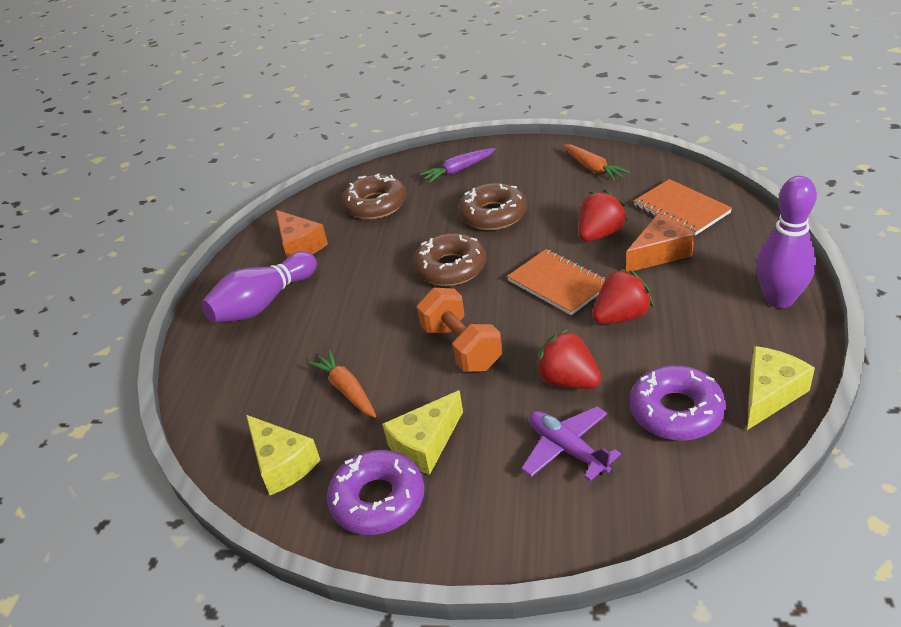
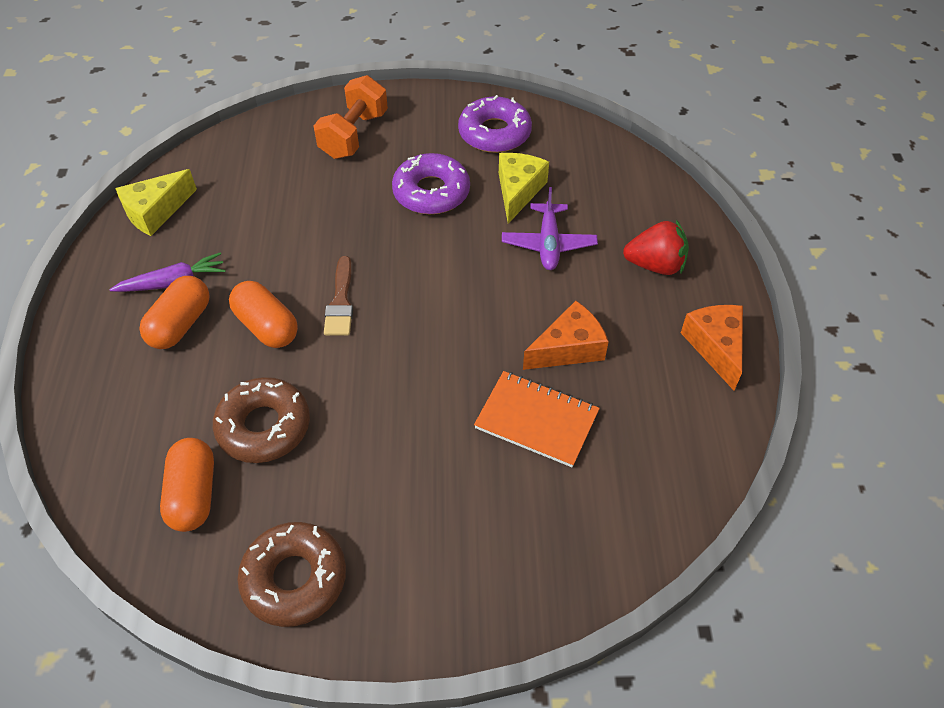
brown brush: 0 -> 1
brown donut: 3 -> 2
orange capsule: 0 -> 3
orange carrot: 2 -> 0
orange notebook: 2 -> 1
purple bowling pin: 2 -> 0
red strawberry: 3 -> 1
yellow cheese: 3 -> 2

